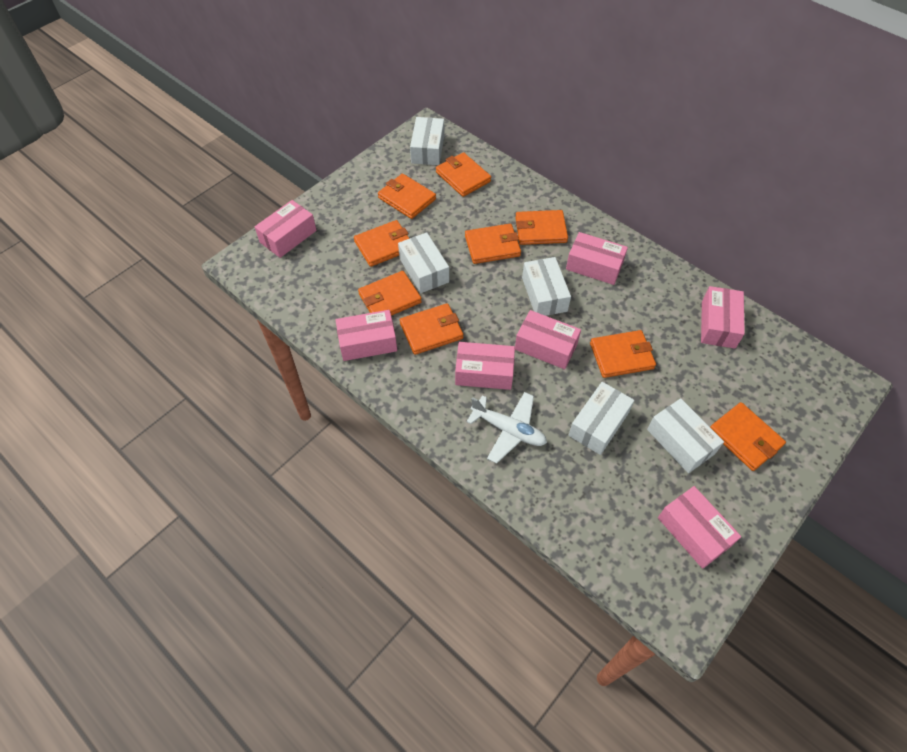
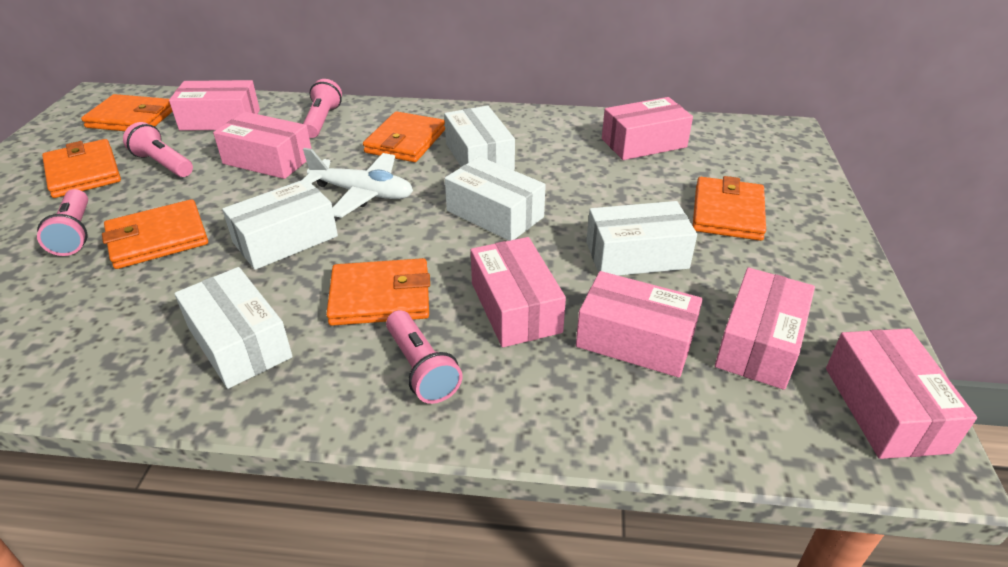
orange wallet: 9 -> 6
pink flashlight: 0 -> 4

